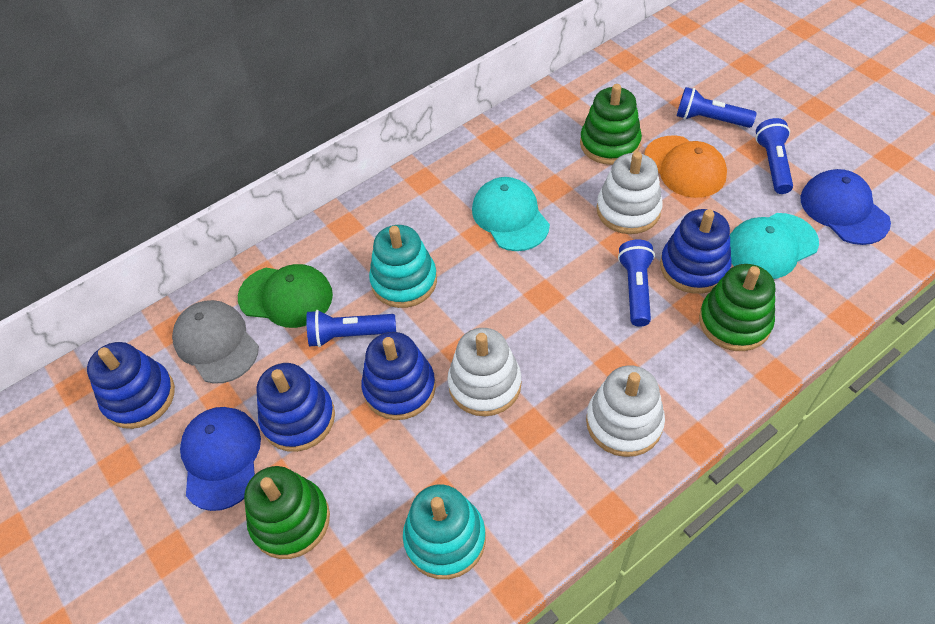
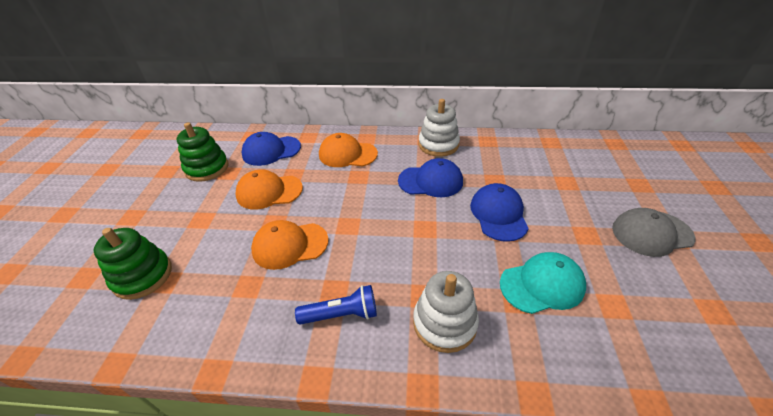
blue cap: 2 -> 3
blue flashlight: 4 -> 1
blue stacking toy: 4 -> 0
green cap: 1 -> 0
green stacking toy: 3 -> 2
orange cap: 1 -> 3
turquoise cap: 2 -> 1
turquoise stacking toy: 2 -> 0
white stacking toy: 3 -> 2

